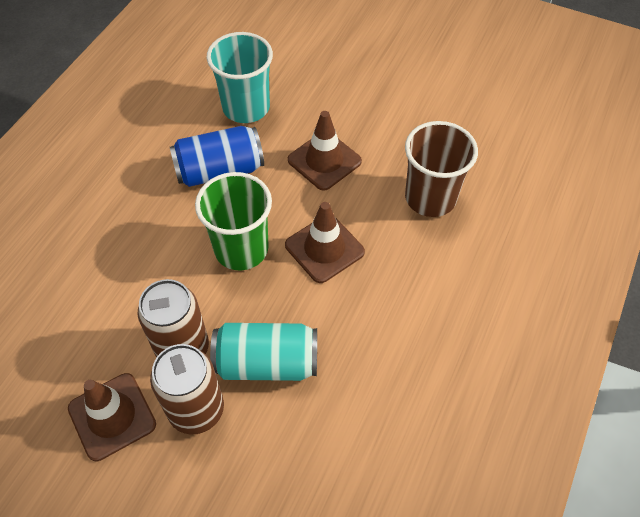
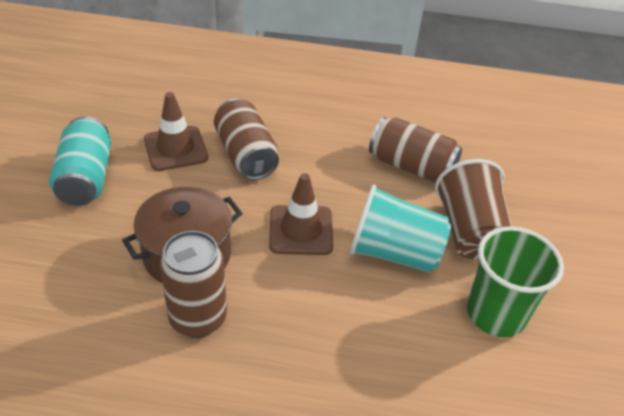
blue can: 1 -> 0
brown can: 2 -> 3
brown pot: 0 -> 1
brown traffic cone: 3 -> 2

